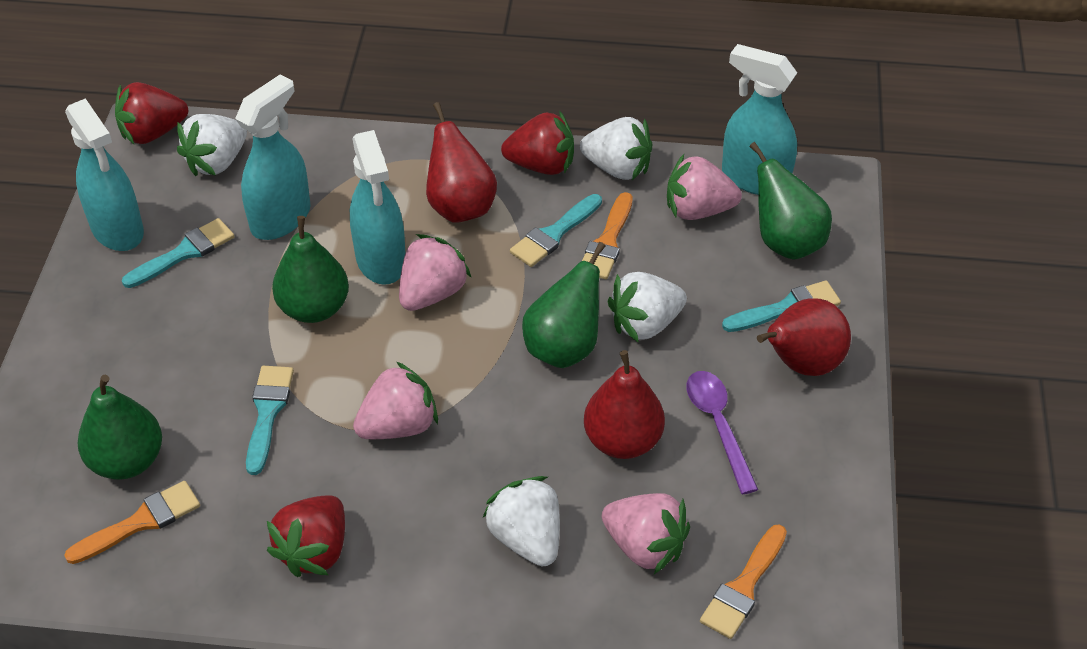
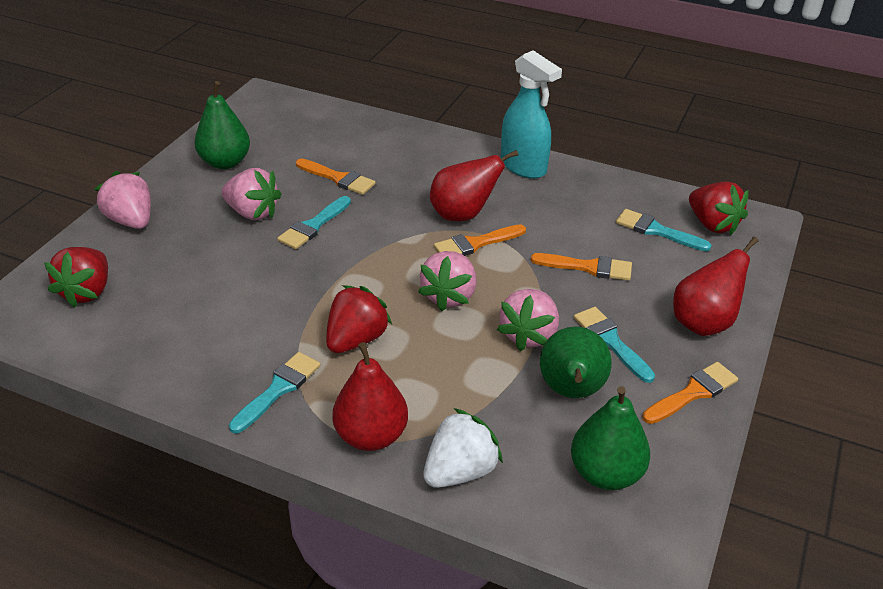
green pear: 4 -> 3
orange brush: 3 -> 4
purple spoon: 1 -> 0
turquoise spray bottle: 4 -> 1
white strawberry: 4 -> 1

